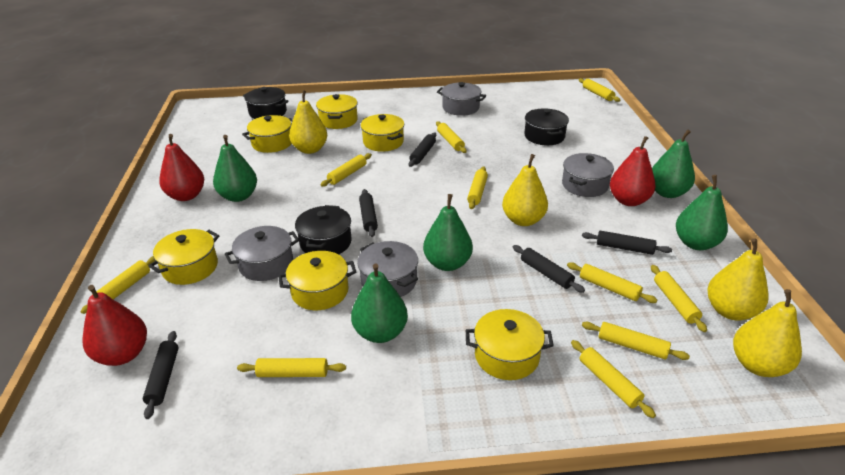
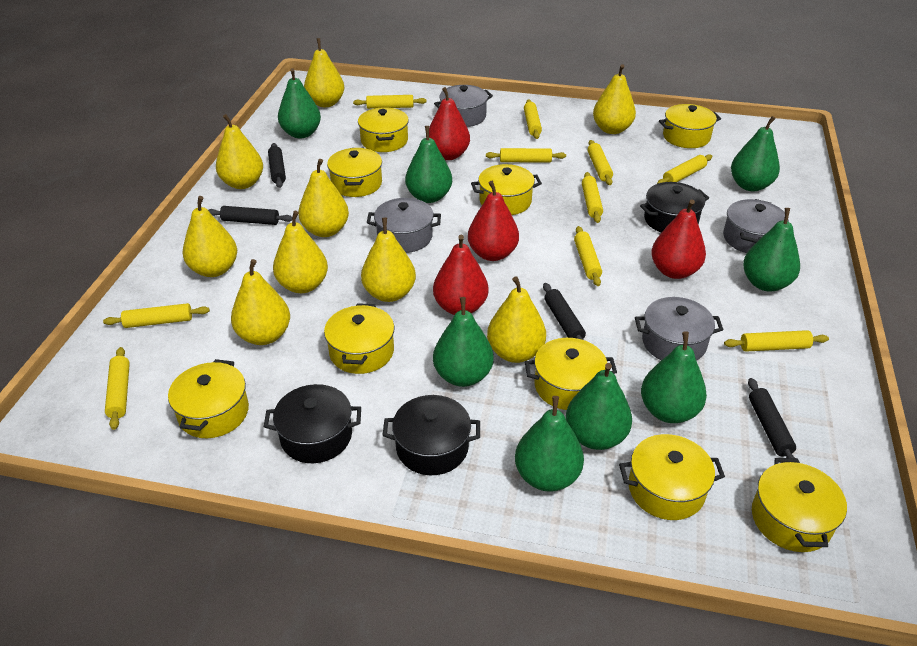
black rolling pin: 5 -> 4
green pear: 5 -> 8
red pear: 3 -> 4
yellow pear: 4 -> 9
yellow pot: 6 -> 9

